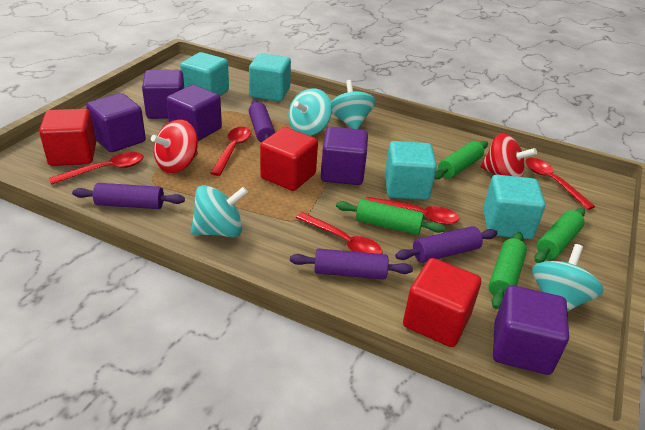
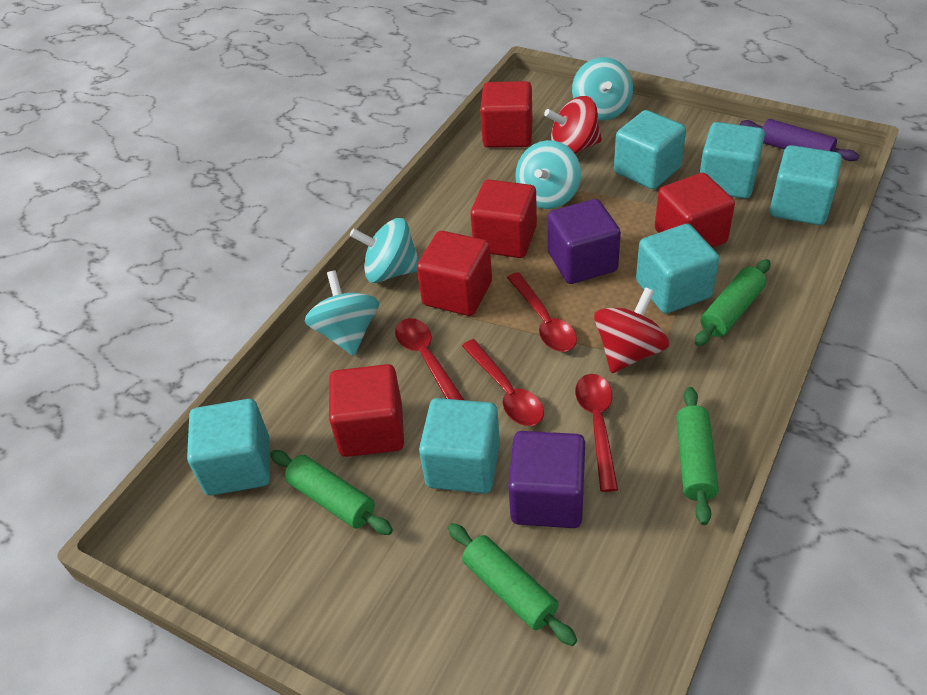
purple cube: 5 -> 2
purple rolling pin: 4 -> 1
red cube: 3 -> 5
red spoon: 5 -> 4
turquoise cube: 4 -> 6

